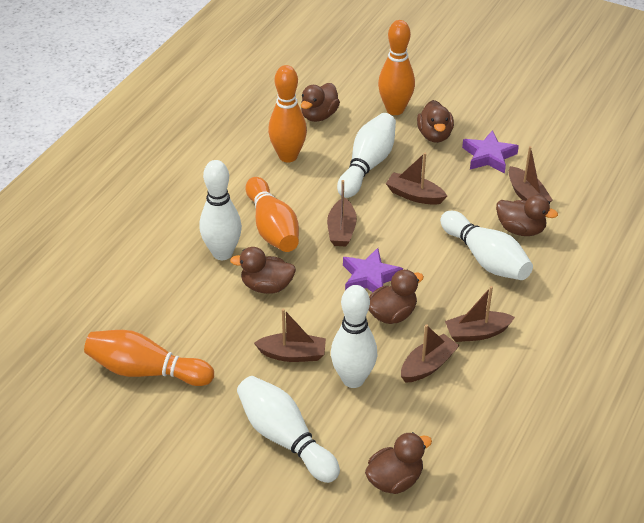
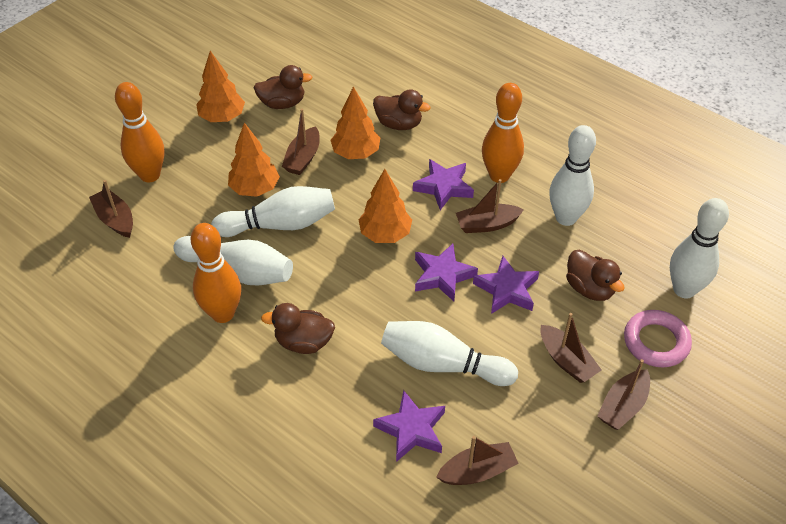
brown duck: 6 -> 4
orange bowling pin: 4 -> 3
orange tree: 0 -> 4
pink ring: 0 -> 1
purple star: 2 -> 4

